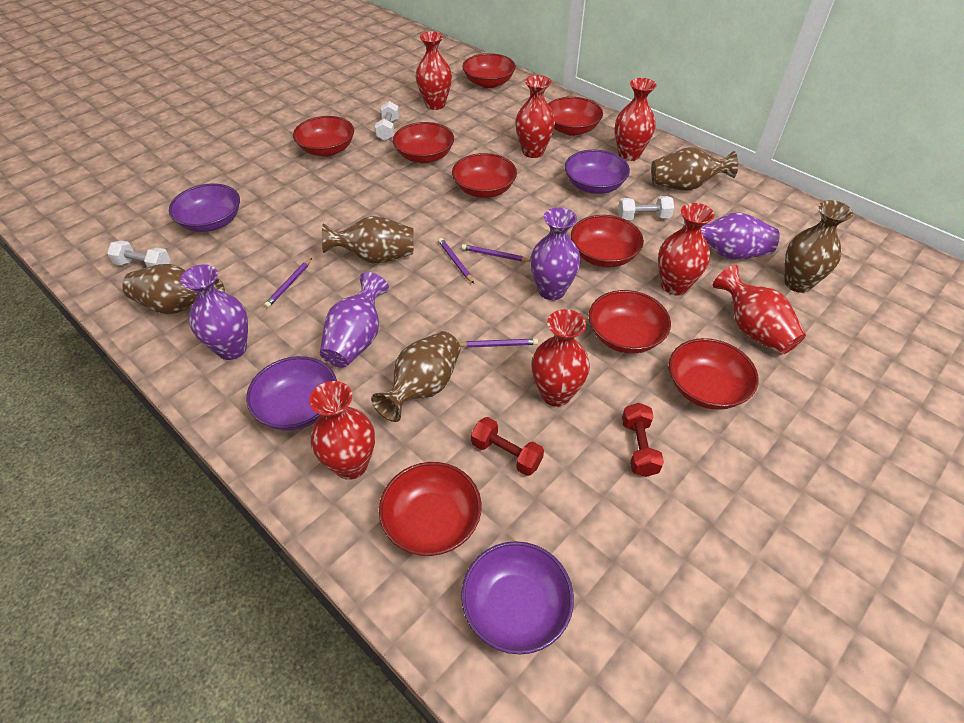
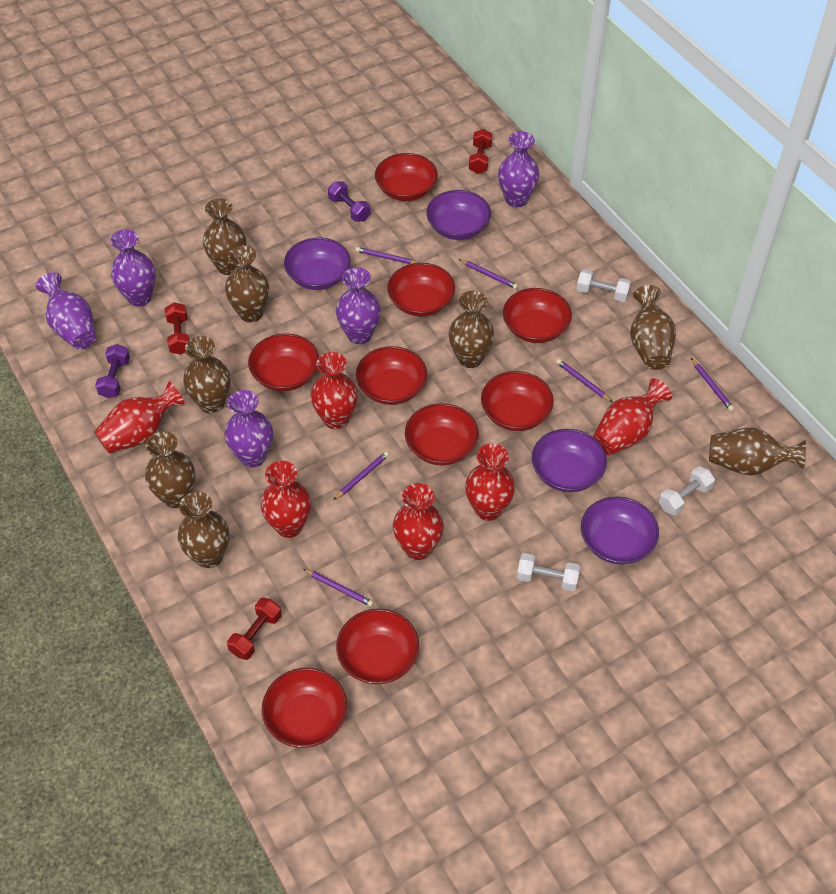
brown vase: 5 -> 8
purple dumbbell: 0 -> 2
purple pencil: 4 -> 6
purple vase: 4 -> 5
red dumbbell: 2 -> 3
red vase: 7 -> 6

